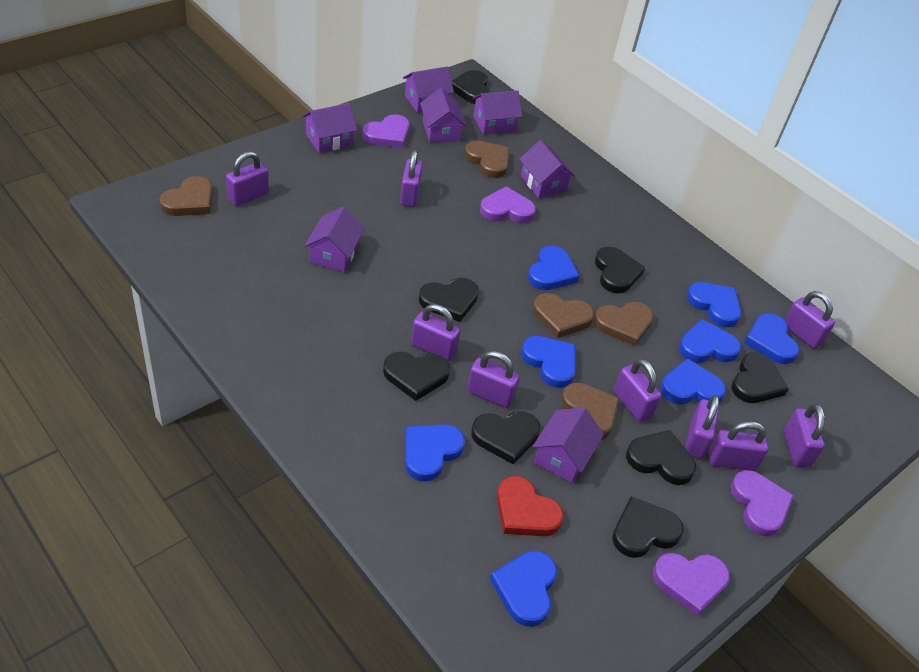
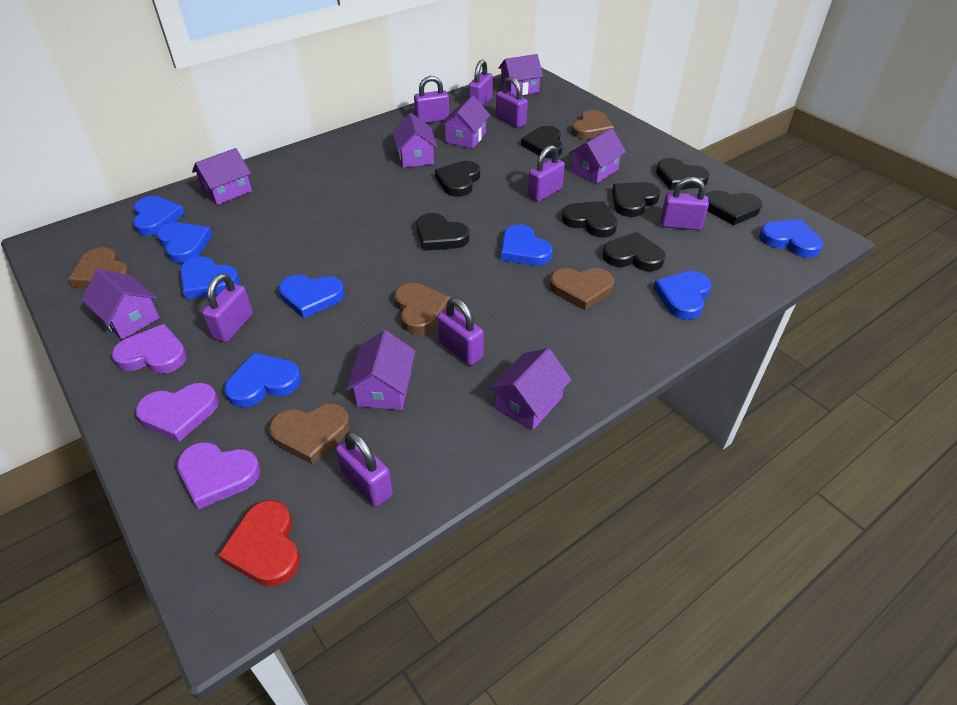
purple heart: 4 -> 3
purple house: 7 -> 8
purple padlock: 9 -> 8

